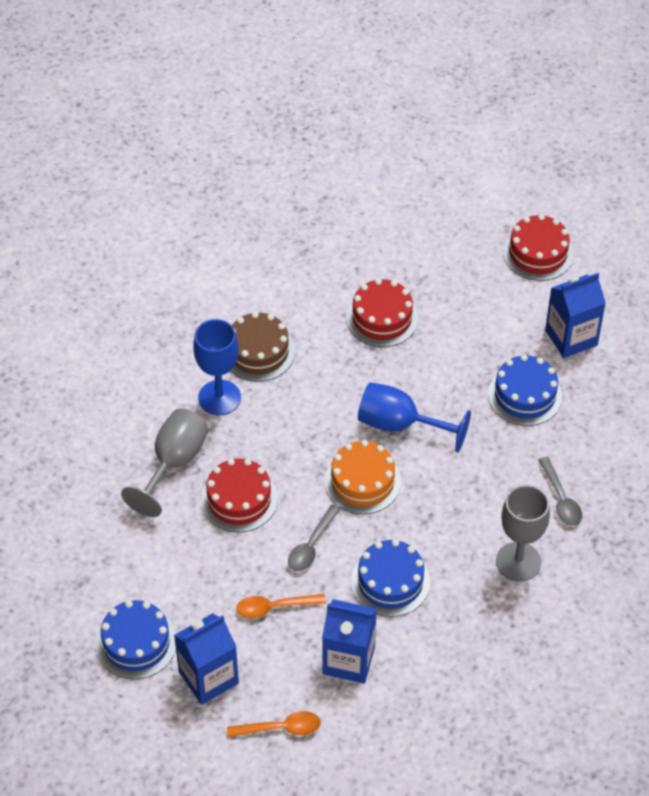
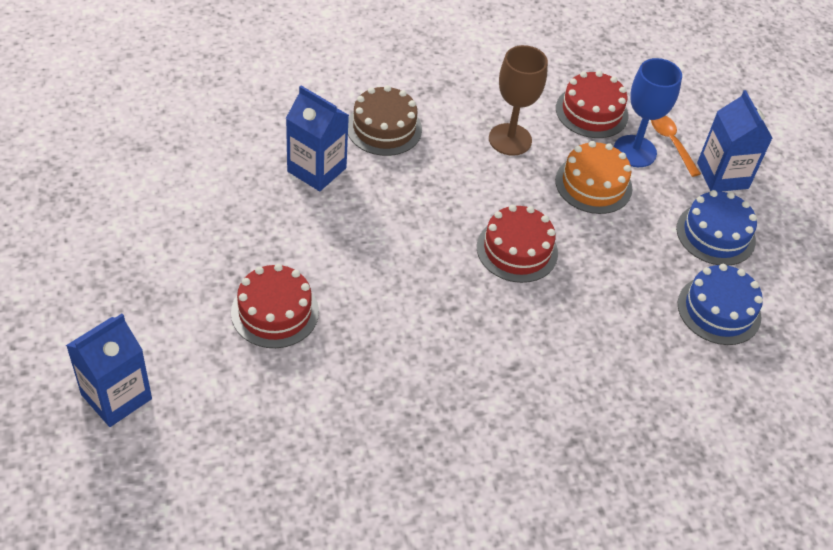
blue cake: 3 -> 2
blue goblet: 2 -> 1
brown goblet: 0 -> 1
grey goblet: 2 -> 0
grey spoon: 2 -> 0
orange spoon: 2 -> 1

